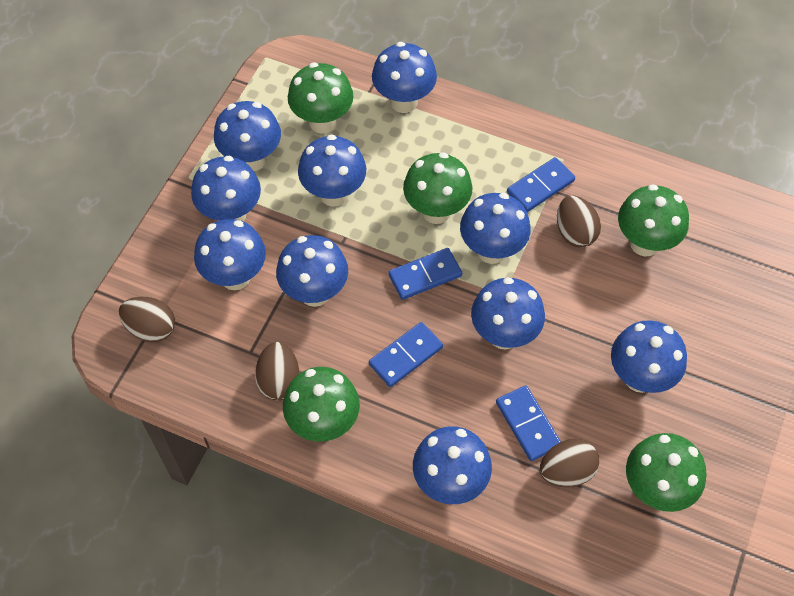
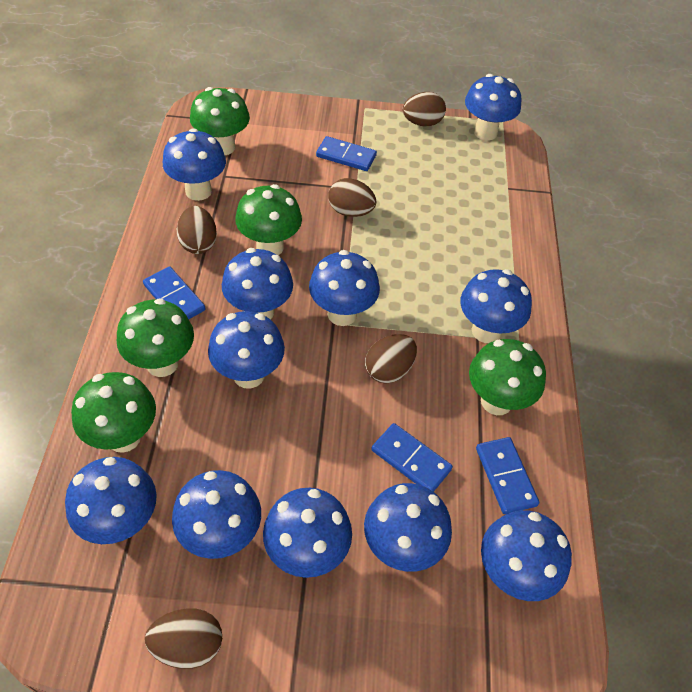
blue mushroom: 10 -> 11
brown egg: 4 -> 5

